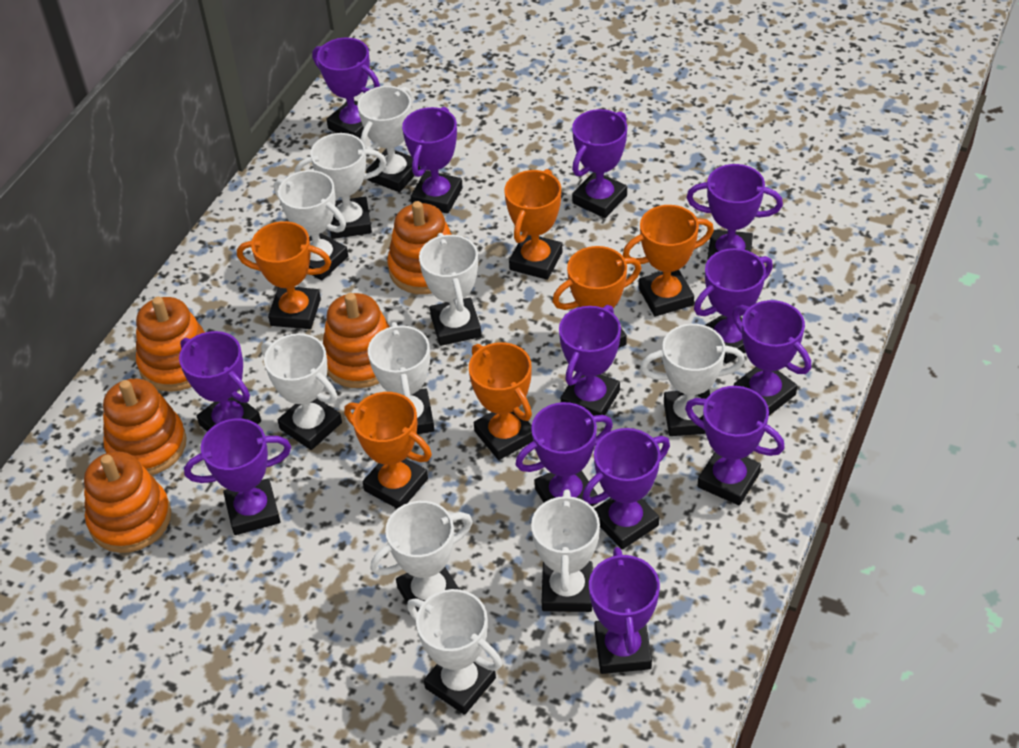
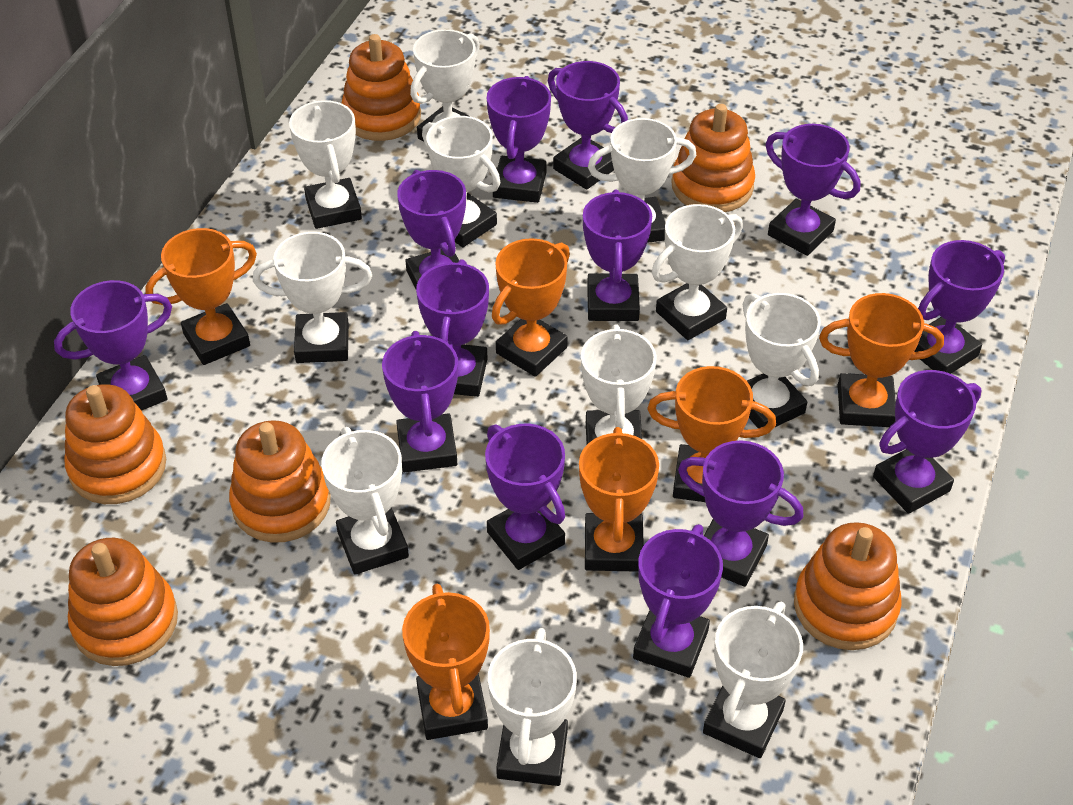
orange stacking toy: 5 -> 6
white trophy: 10 -> 11

